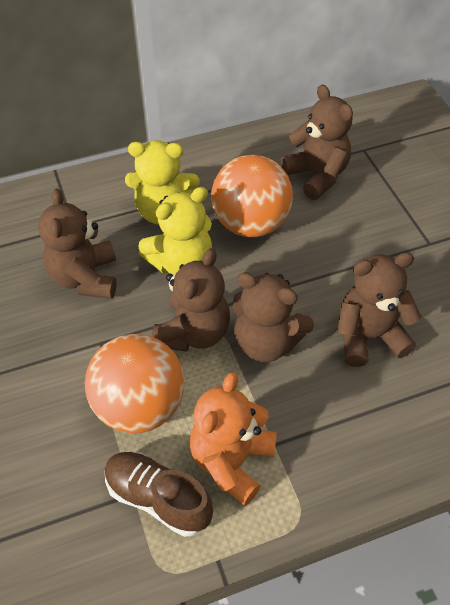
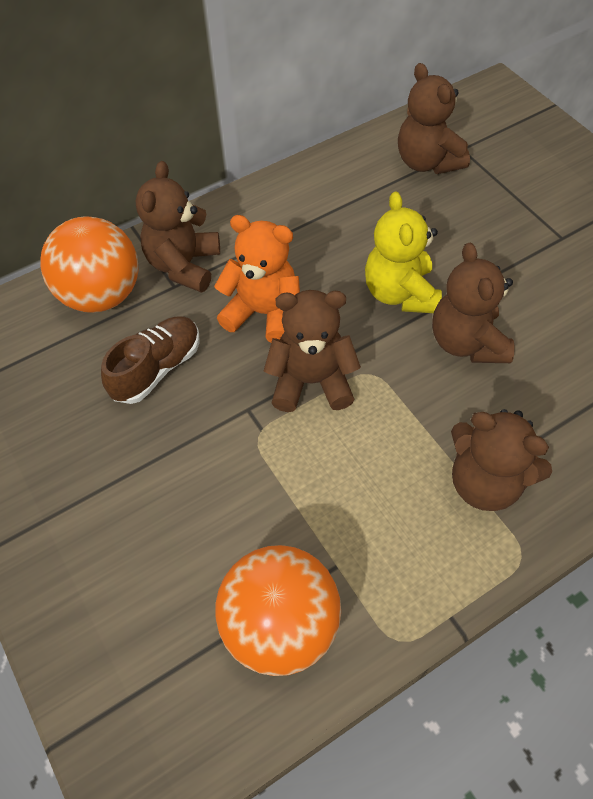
yellow teddy bear: 2 -> 1

